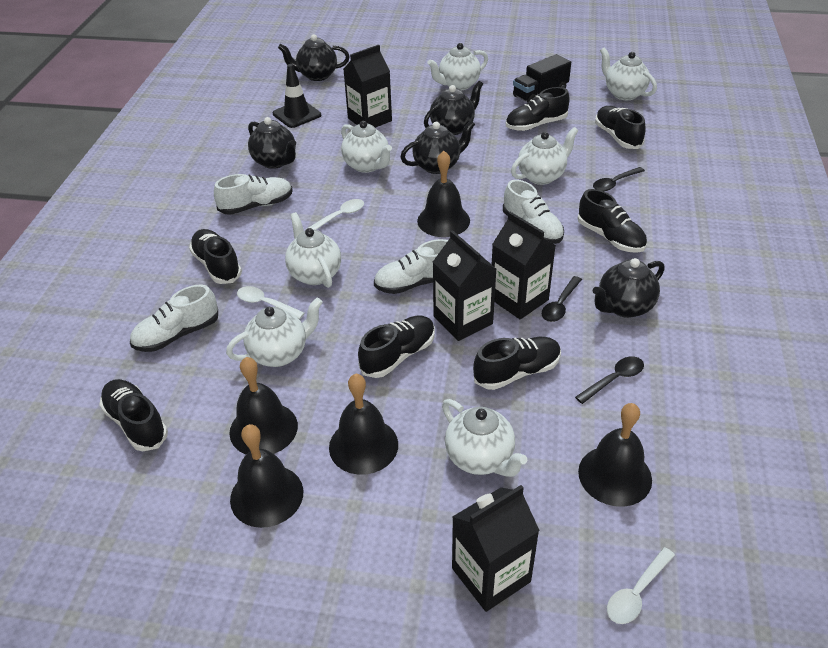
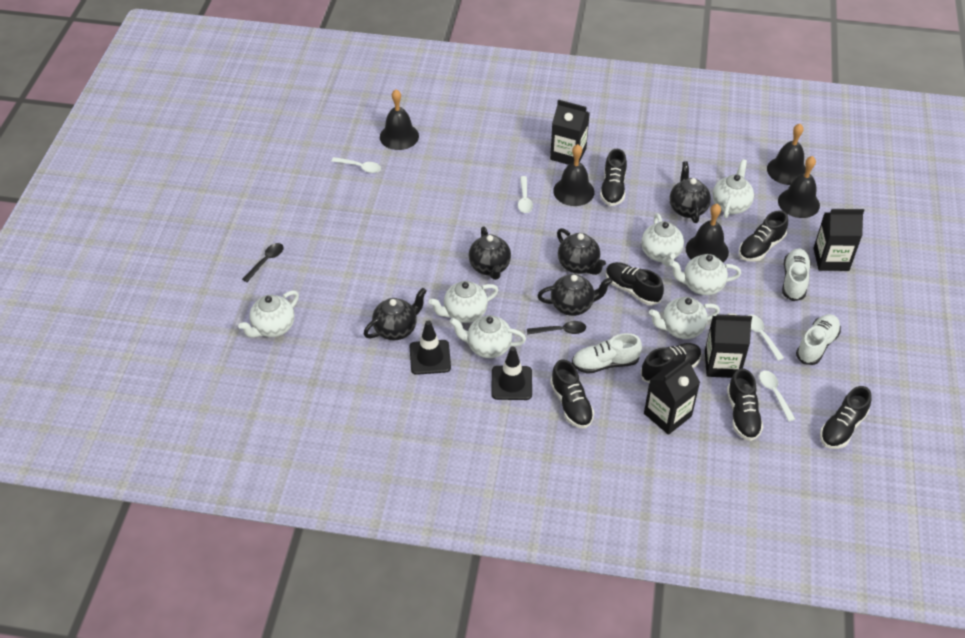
black spoon: 3 -> 2
black traffic cone: 1 -> 2
black truck: 1 -> 0
white shoe: 4 -> 3
white spoon: 3 -> 4

